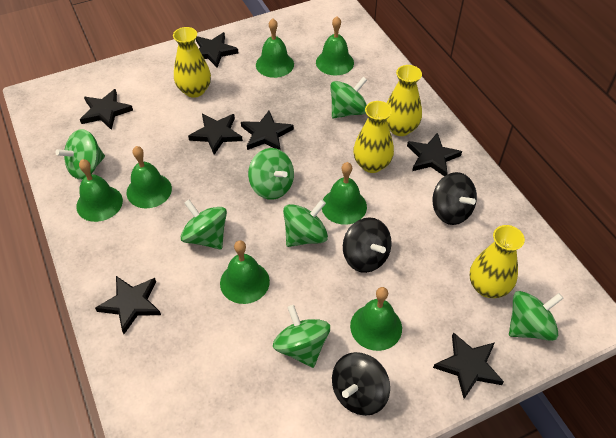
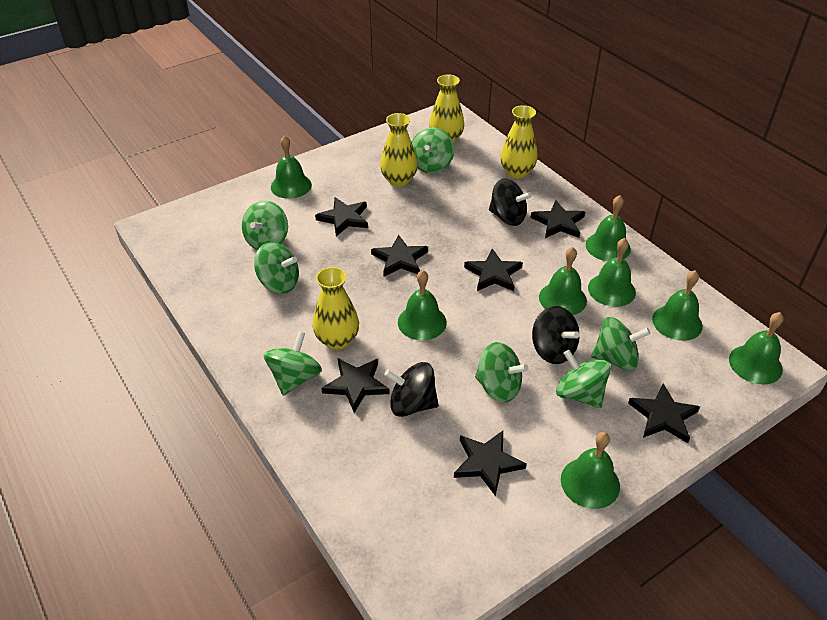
green bell: 7 -> 8

